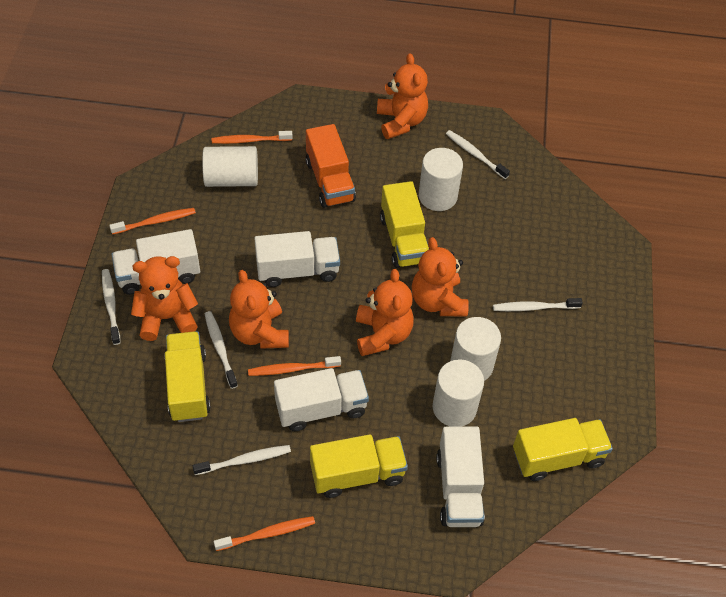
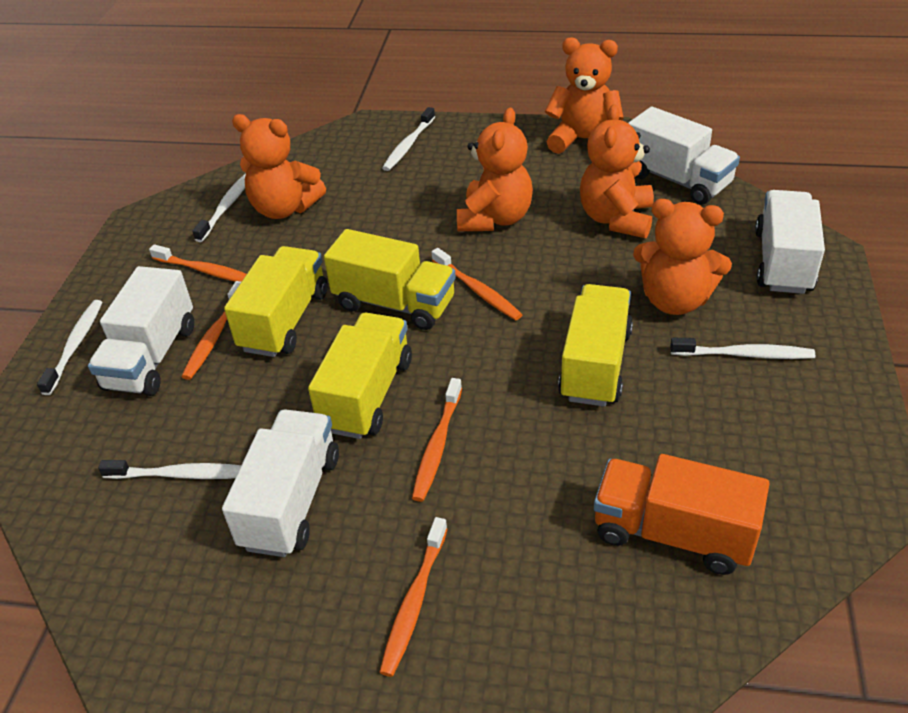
orange toothbrush: 4 -> 5
white cylinder: 4 -> 0

